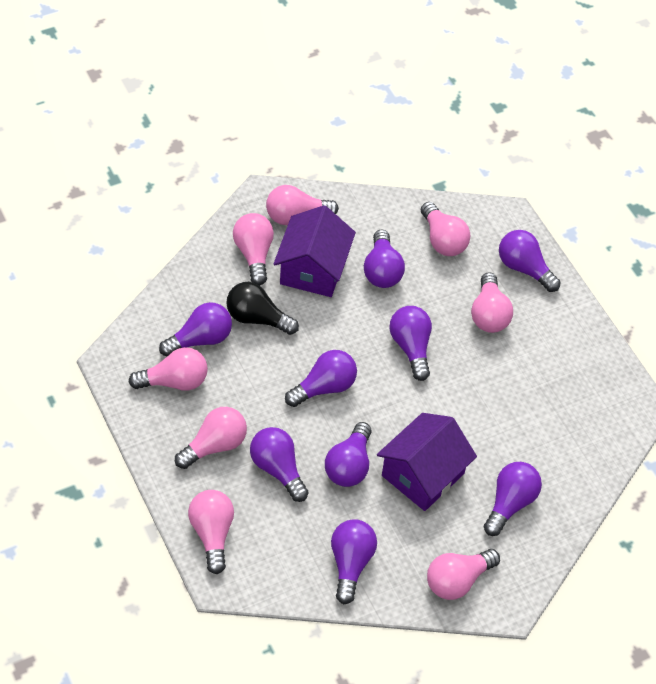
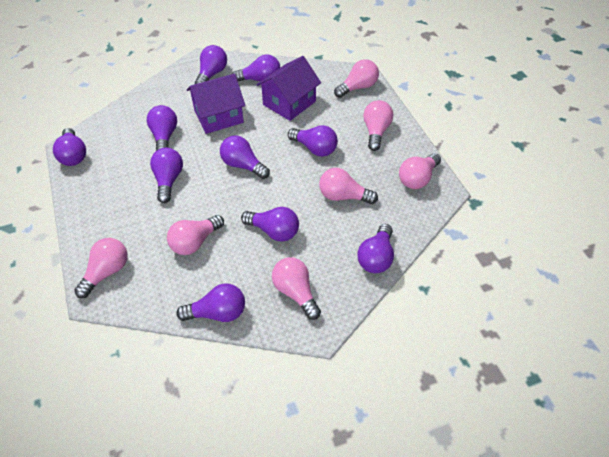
black light bulb: 1 -> 0
pink light bulb: 8 -> 7
purple light bulb: 9 -> 10

